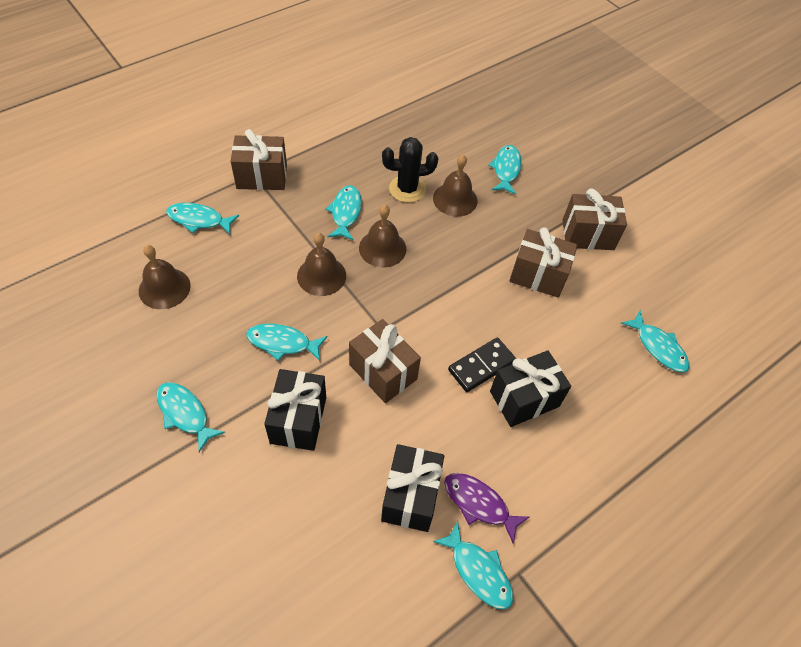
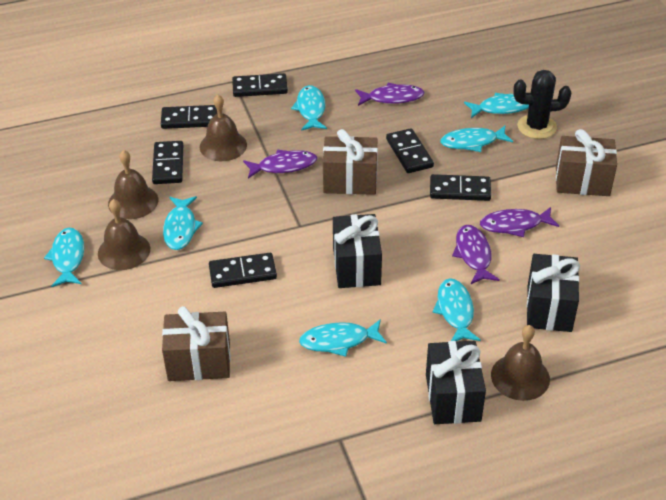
black domino: 1 -> 6
brown gift: 4 -> 3
purple fish: 1 -> 4

